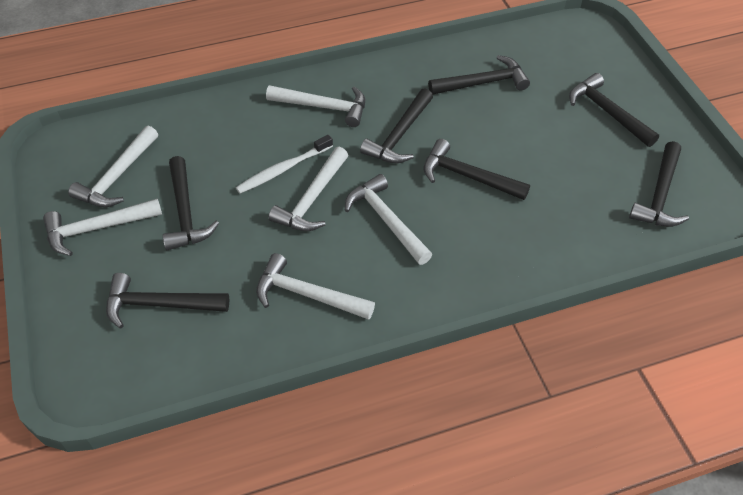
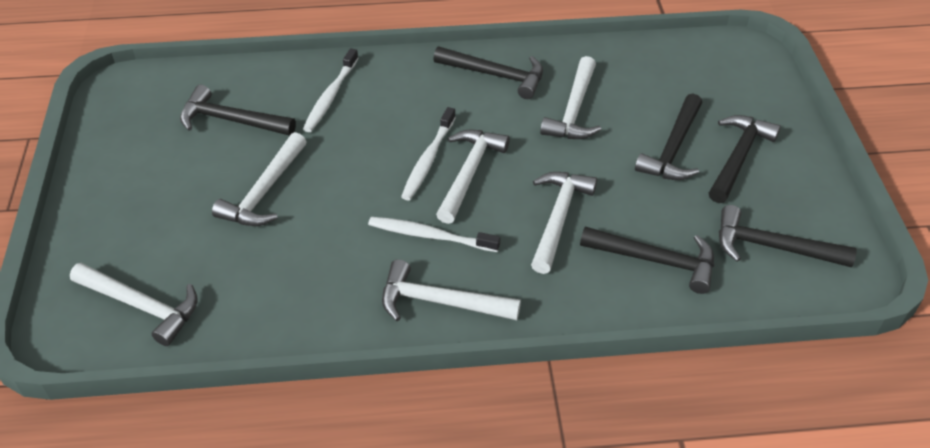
black hammer: 7 -> 6
white toothbrush: 1 -> 3

